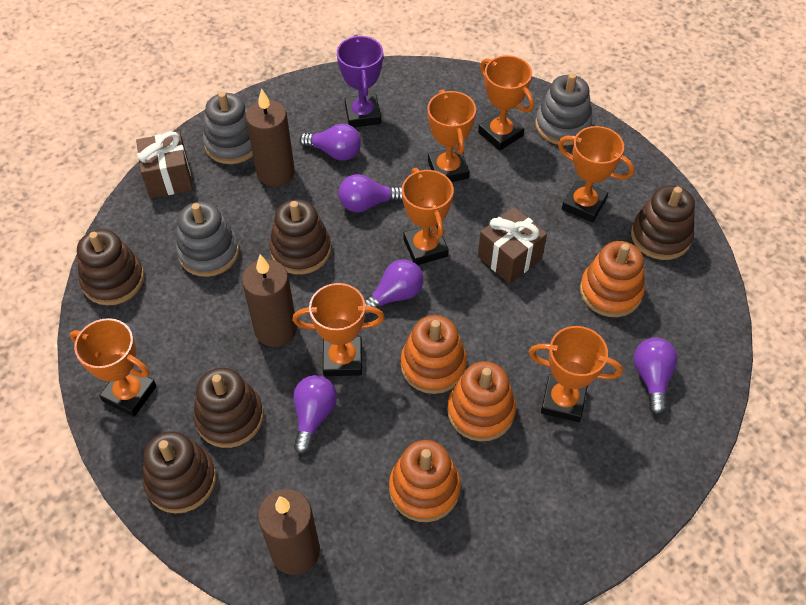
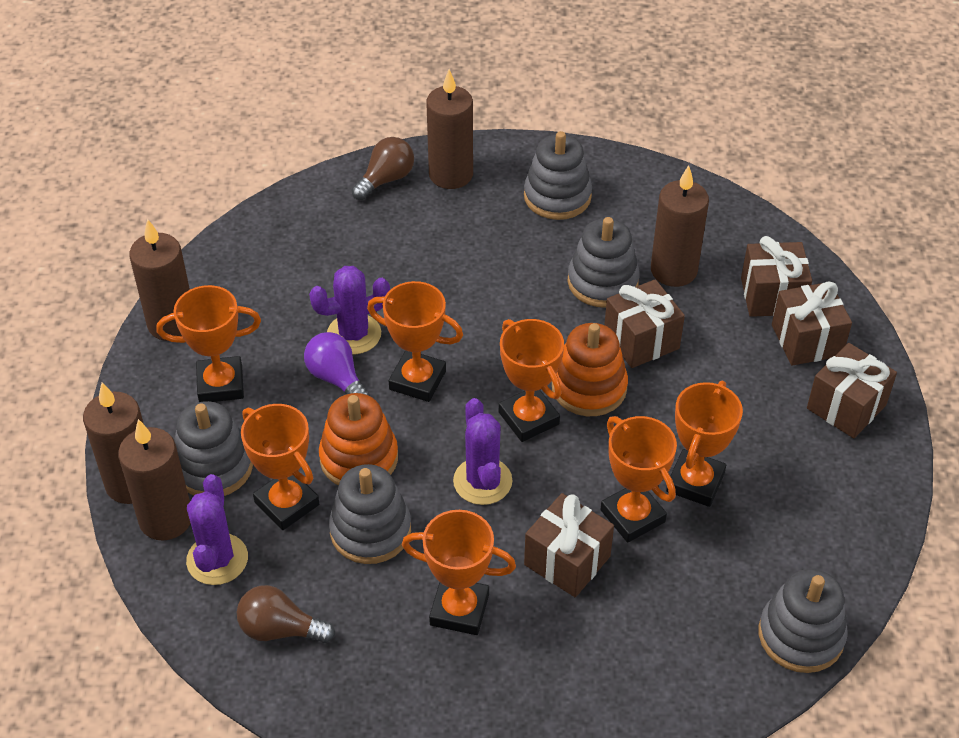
brown candle: 3 -> 5
brown gift: 2 -> 5
brown light bulb: 0 -> 2
brown stacking toy: 5 -> 0
grey stacking toy: 3 -> 5
orange stacking toy: 4 -> 2
purple cactus: 0 -> 3
purple light bulb: 5 -> 1
purple trophy: 1 -> 0

